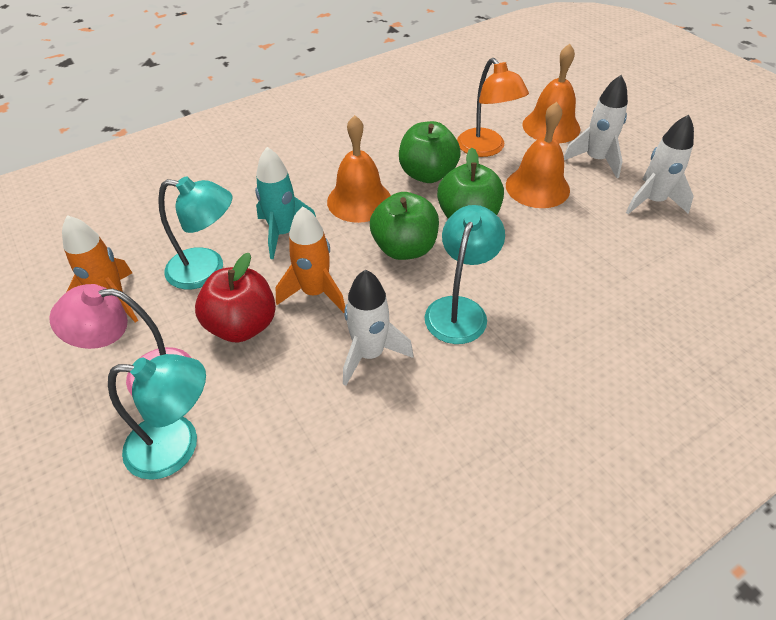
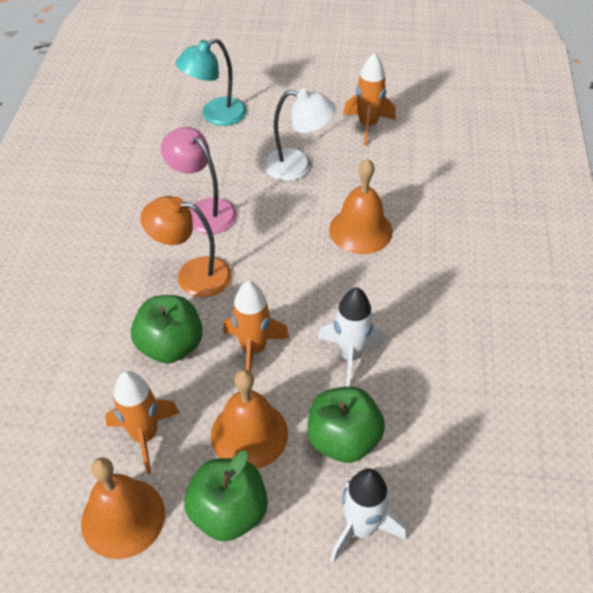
orange rocket: 2 -> 3
red apple: 1 -> 0
turquoise lamp: 3 -> 1
turquoise rocket: 1 -> 0
white lamp: 0 -> 1
white rocket: 3 -> 2

